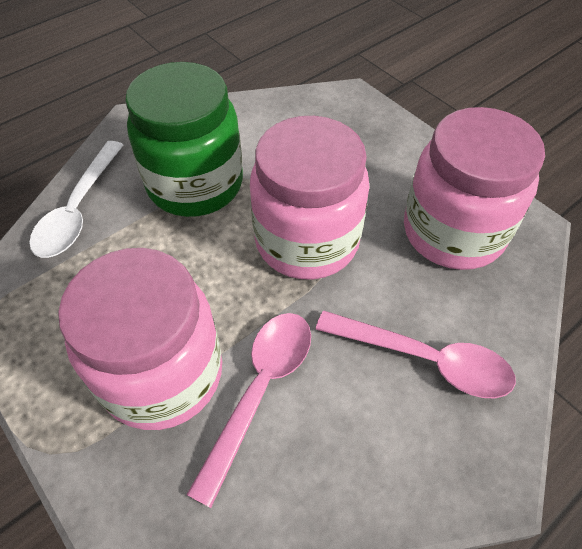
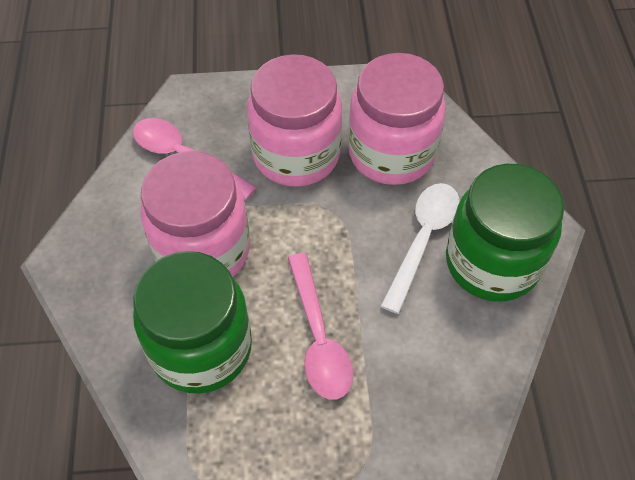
green jar: 1 -> 2

